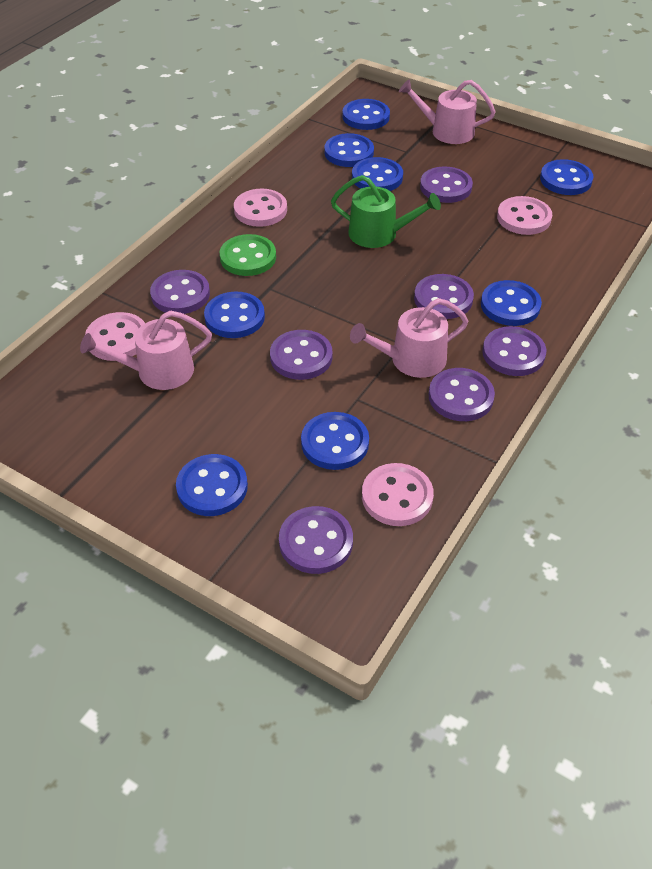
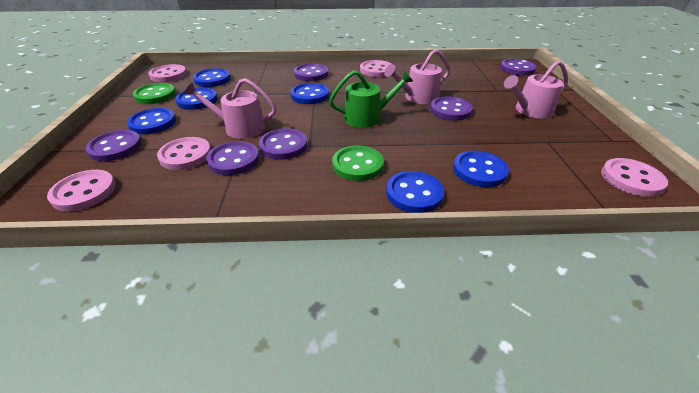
blue button: 8 -> 6
green button: 1 -> 2
pink button: 4 -> 5
purple button: 7 -> 6

